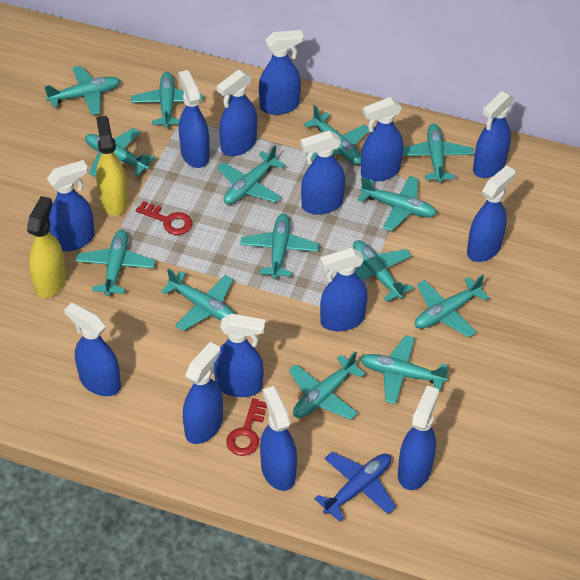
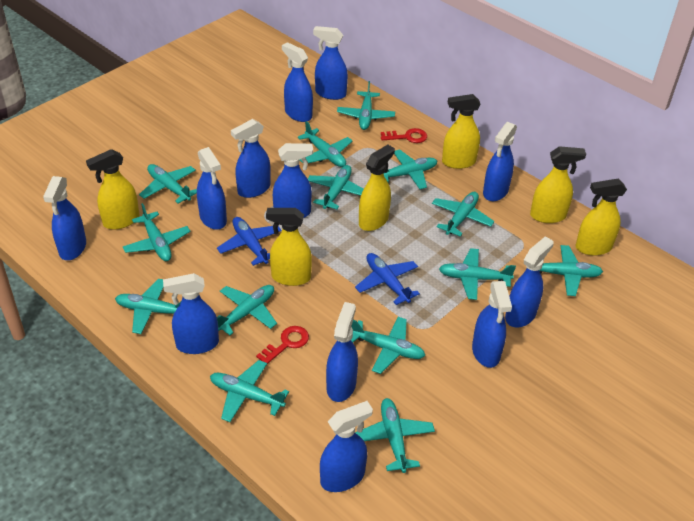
blue plane: 1 -> 2
blue spray bottle: 14 -> 12
yellow spray bottle: 2 -> 6

